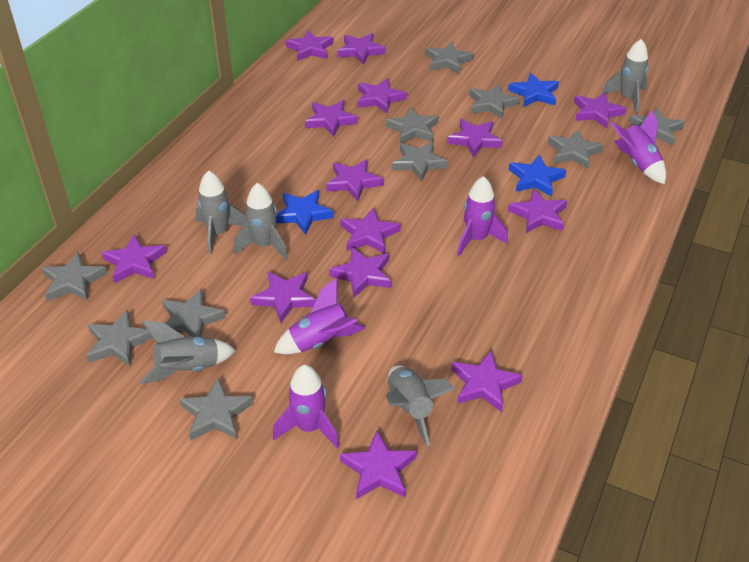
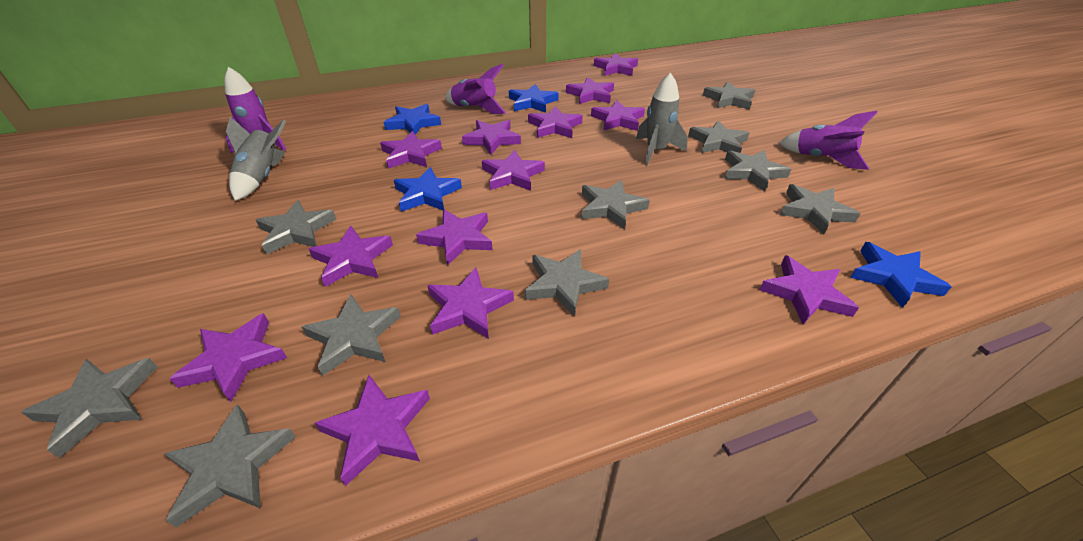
blue star: 3 -> 4
grey rocket: 5 -> 2
purple rocket: 4 -> 3
purple star: 14 -> 13

